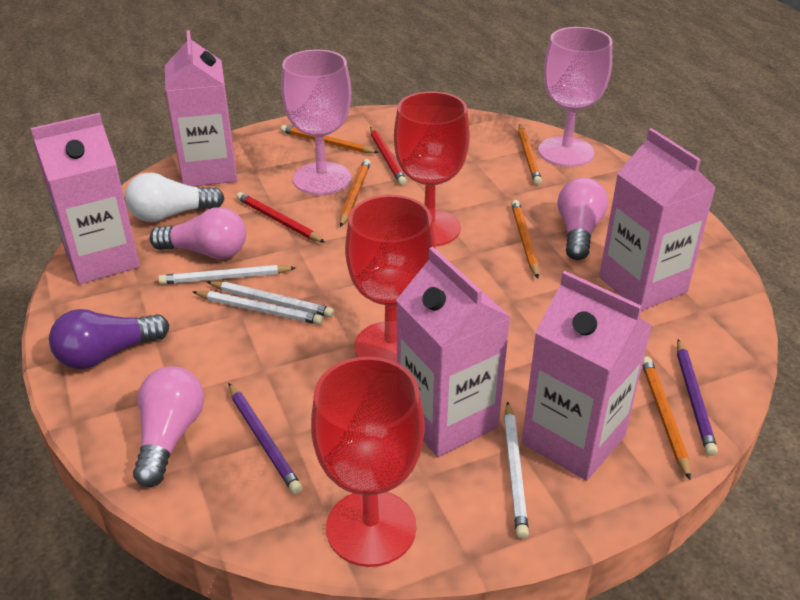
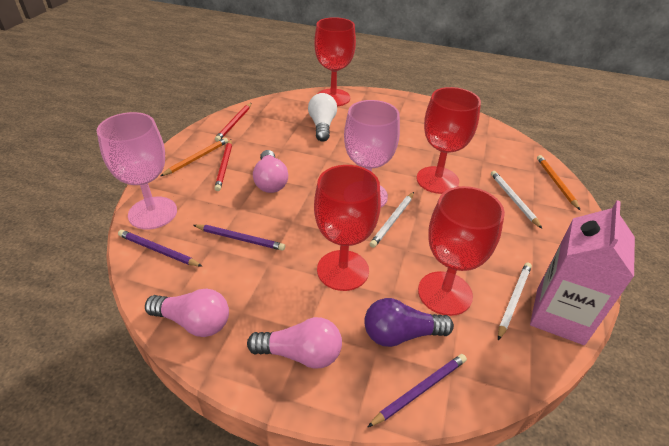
orange pencil: 5 -> 2
pink carton: 5 -> 1
purple pencil: 2 -> 3
red goblet: 3 -> 4
white pencil: 4 -> 3

